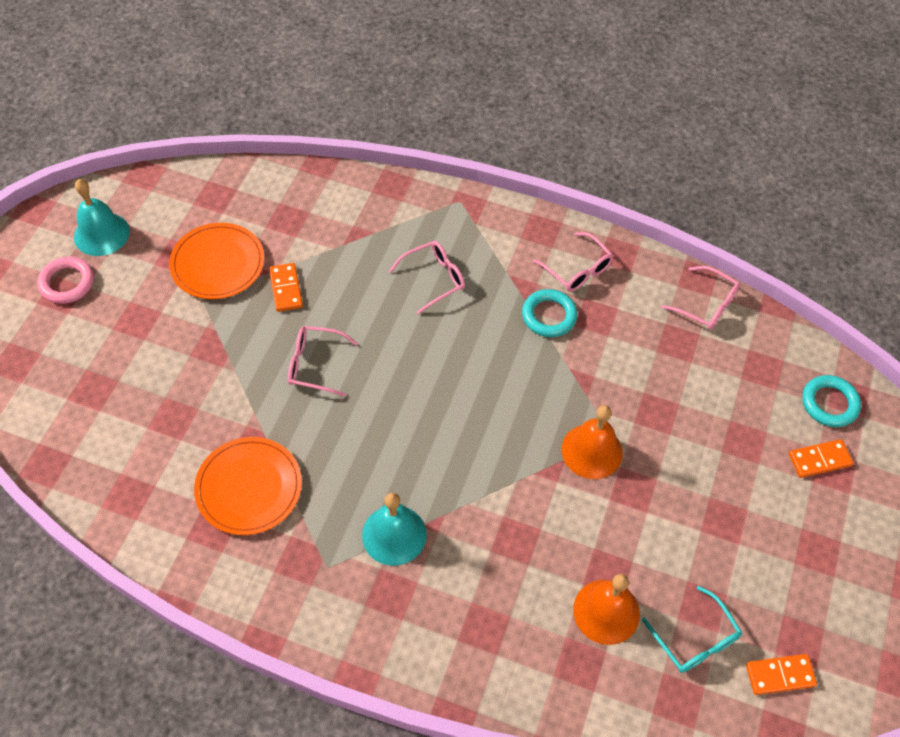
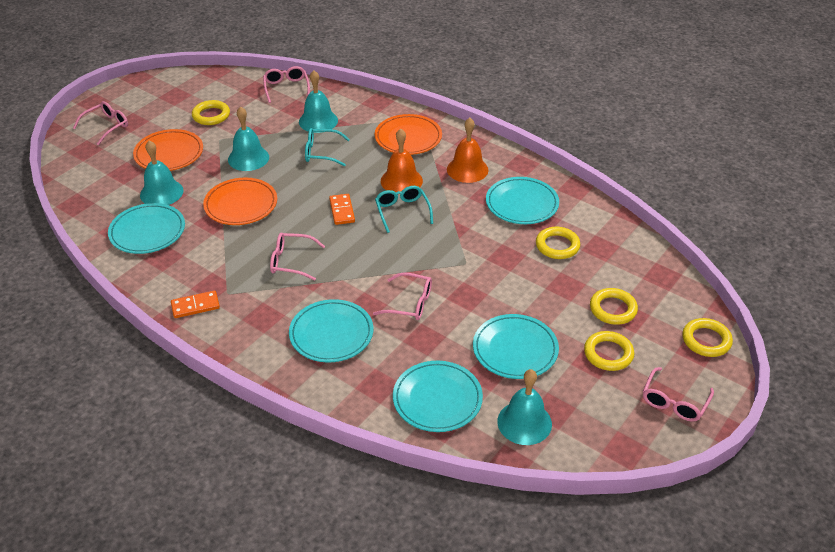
orange domino: 3 -> 2
orange plate: 2 -> 3
pink glasses: 4 -> 5
pink ring: 1 -> 0
turquoise bell: 2 -> 4
turquoise glasses: 1 -> 2
turquoise plate: 0 -> 5
turquoise ring: 2 -> 0
yellow ring: 0 -> 5

